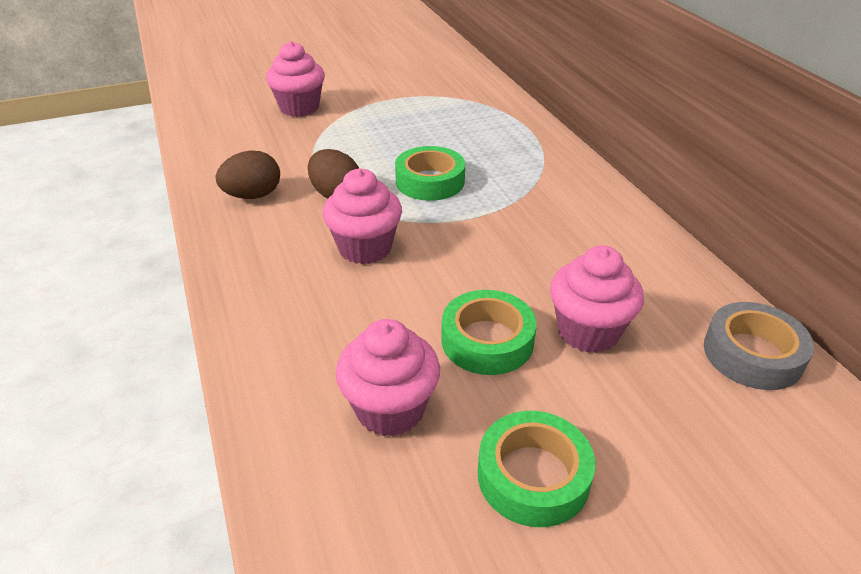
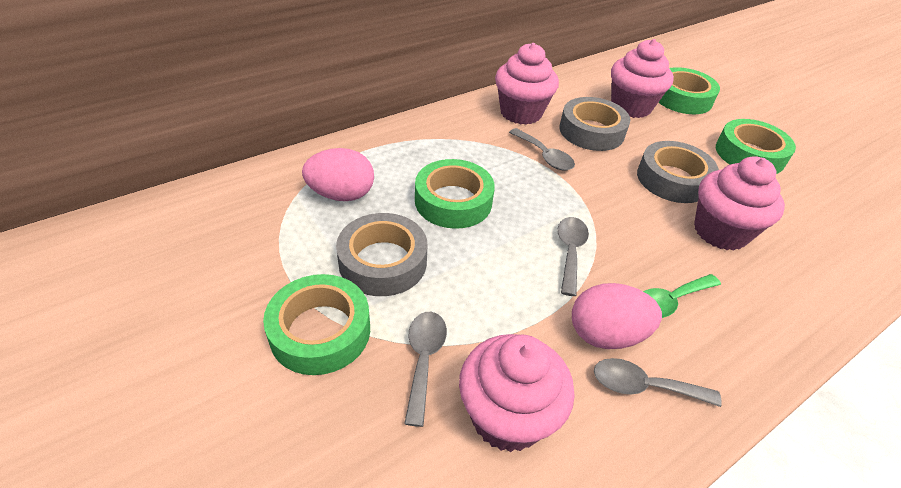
brown egg: 2 -> 0
green spoon: 0 -> 1
green tape: 3 -> 4
grey spoon: 0 -> 4
grey tape: 1 -> 3
pink egg: 0 -> 2

